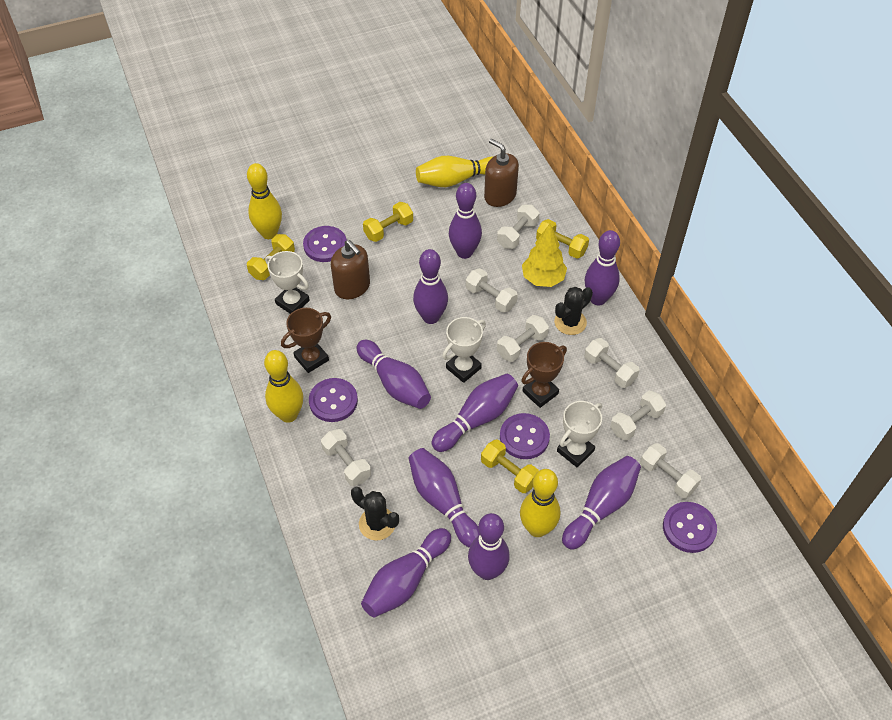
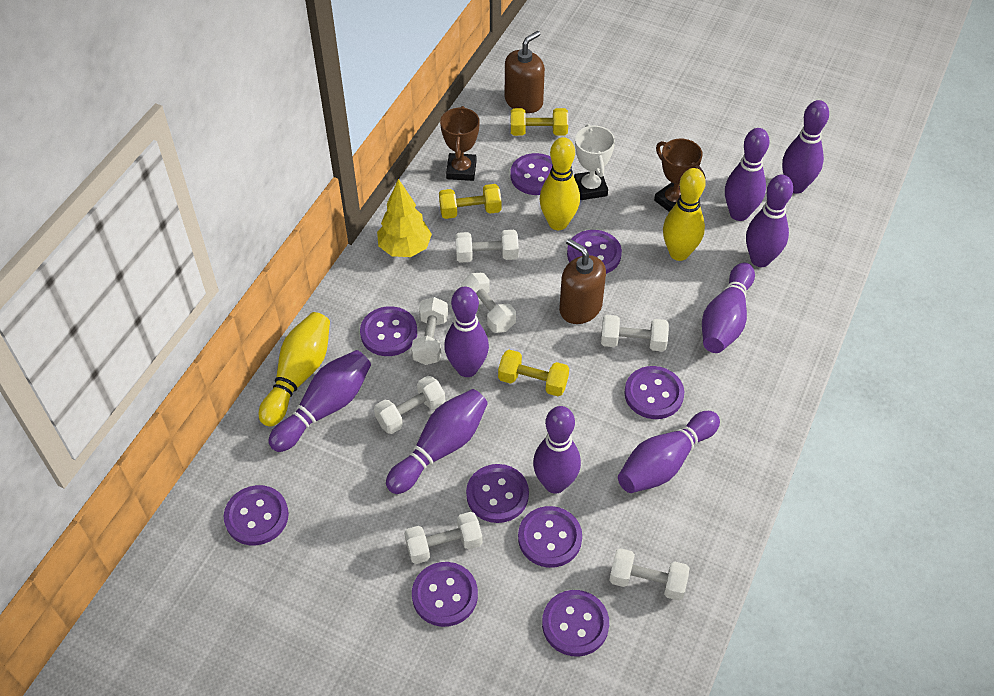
black cactus: 2 -> 0
purple button: 4 -> 9
white trophy: 3 -> 1
yellow bowling pin: 4 -> 3
yellow dumbbell: 4 -> 3

